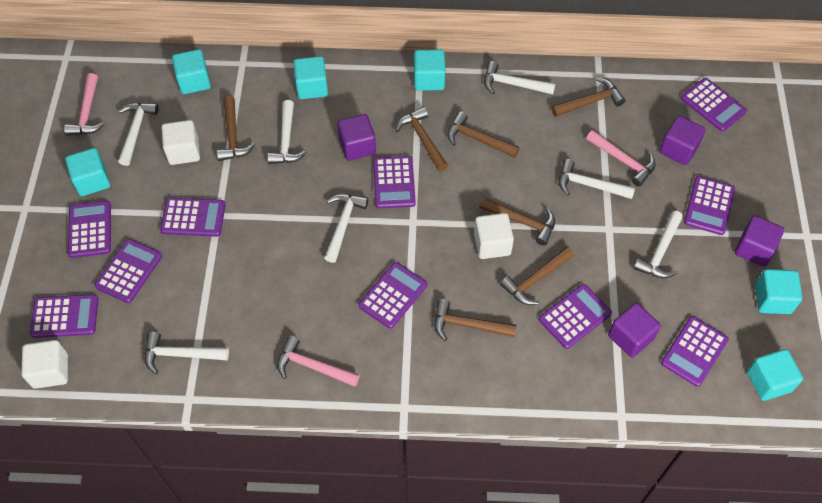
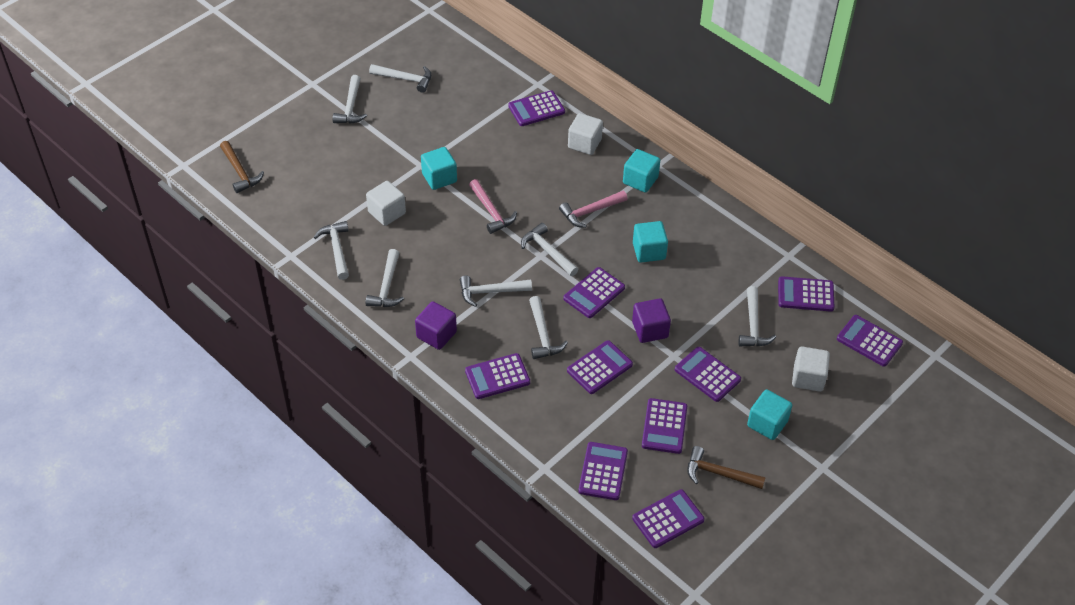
brown hammer: 7 -> 2
pink hammer: 3 -> 2
purple cube: 4 -> 2
turquoise cube: 6 -> 4
white hammer: 7 -> 8

